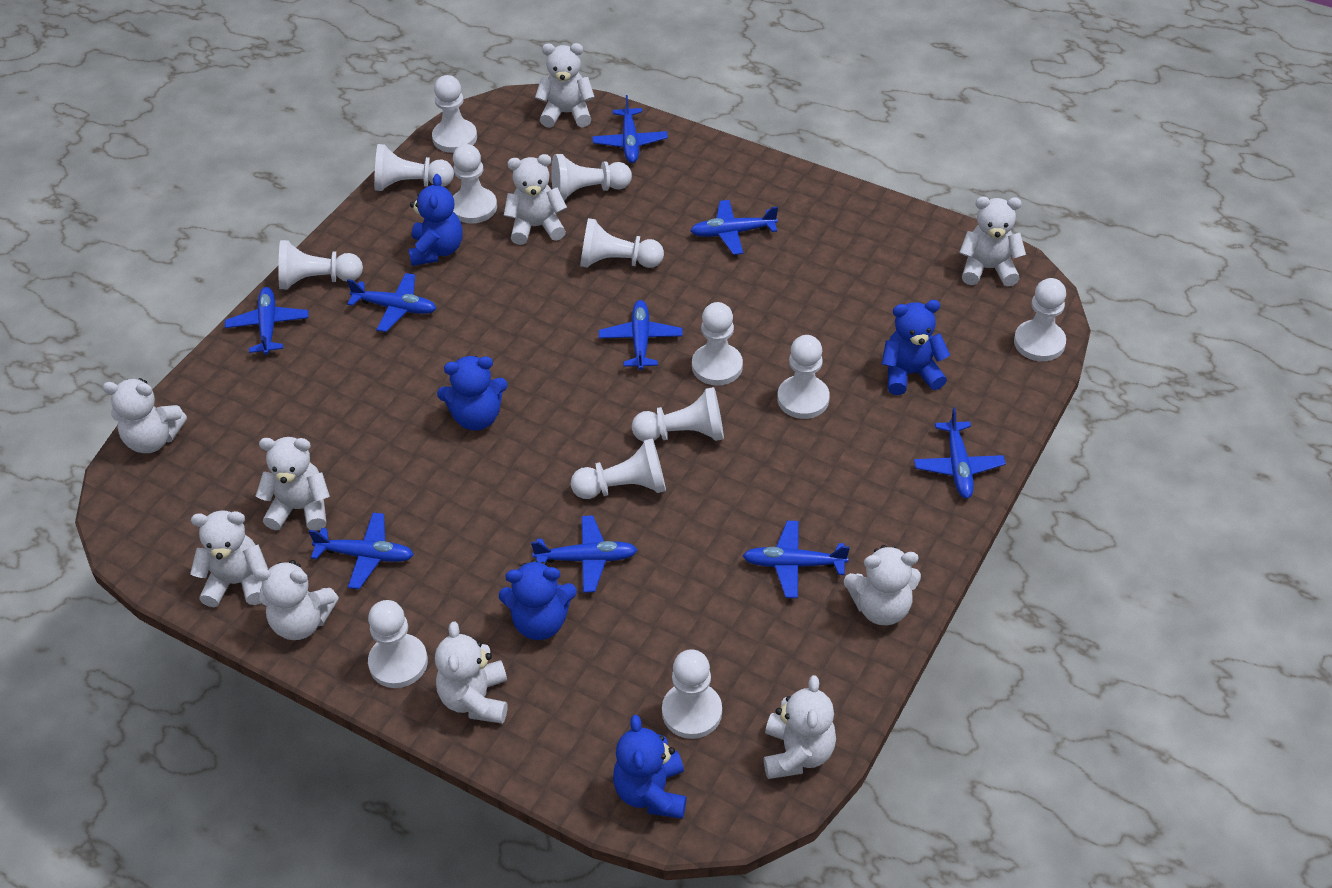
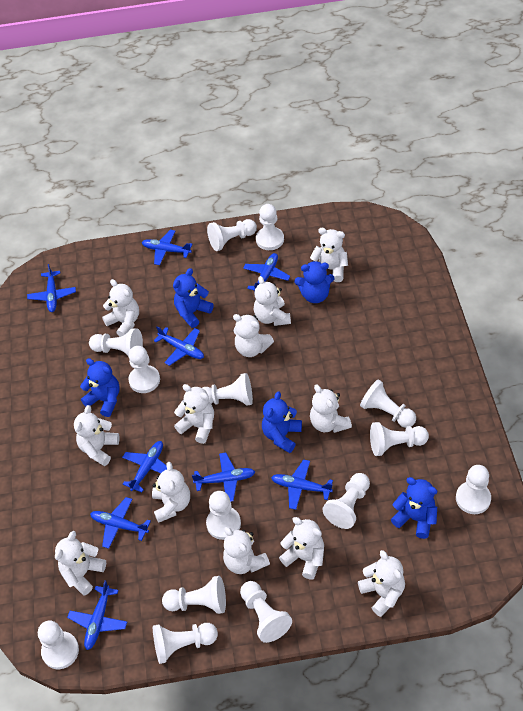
white pawn: 13 -> 14
white teddy bear: 10 -> 12

